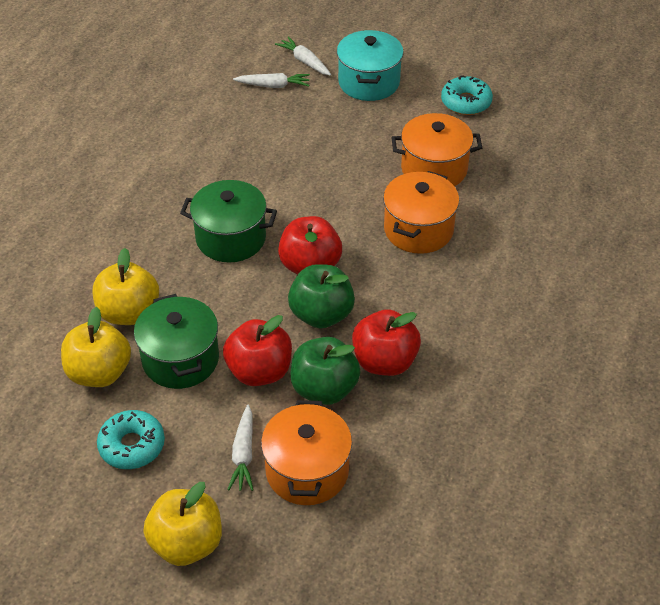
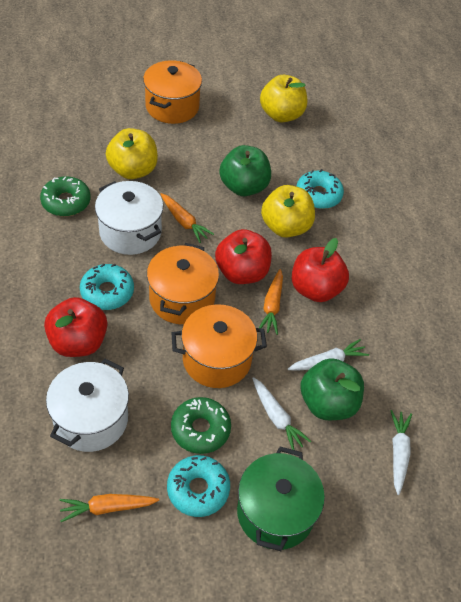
green donut: 0 -> 2
green pot: 2 -> 1
orange carrot: 0 -> 3
turquoise donut: 2 -> 3
turquoise pot: 1 -> 0
white pot: 0 -> 2

